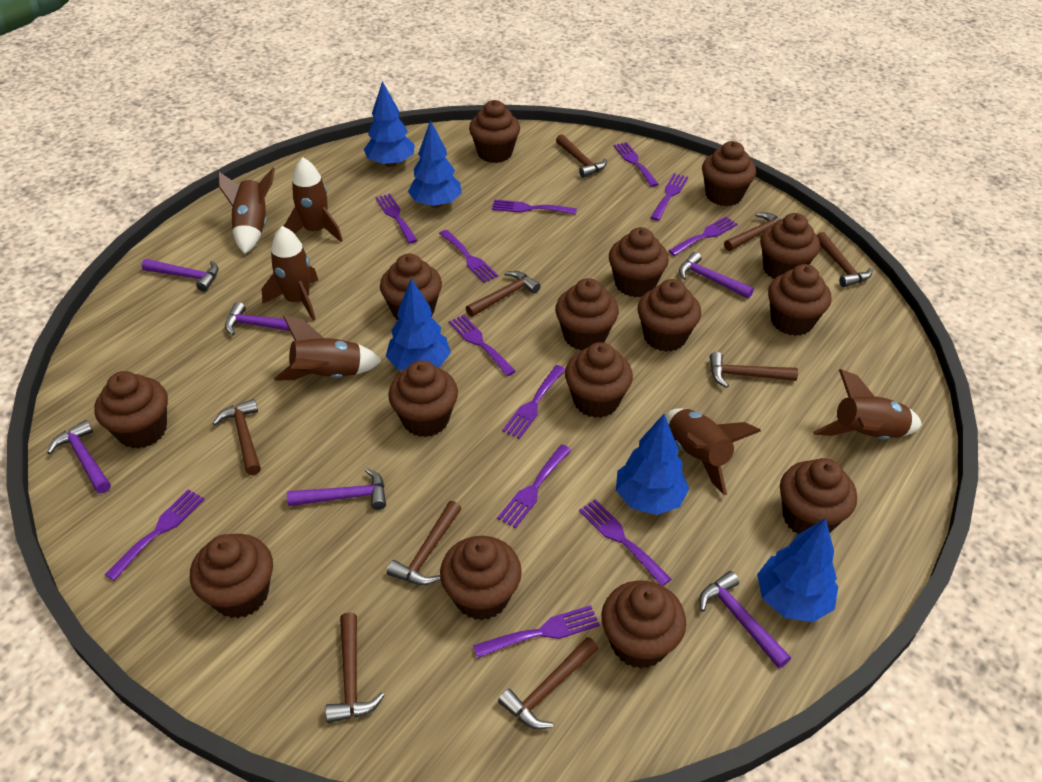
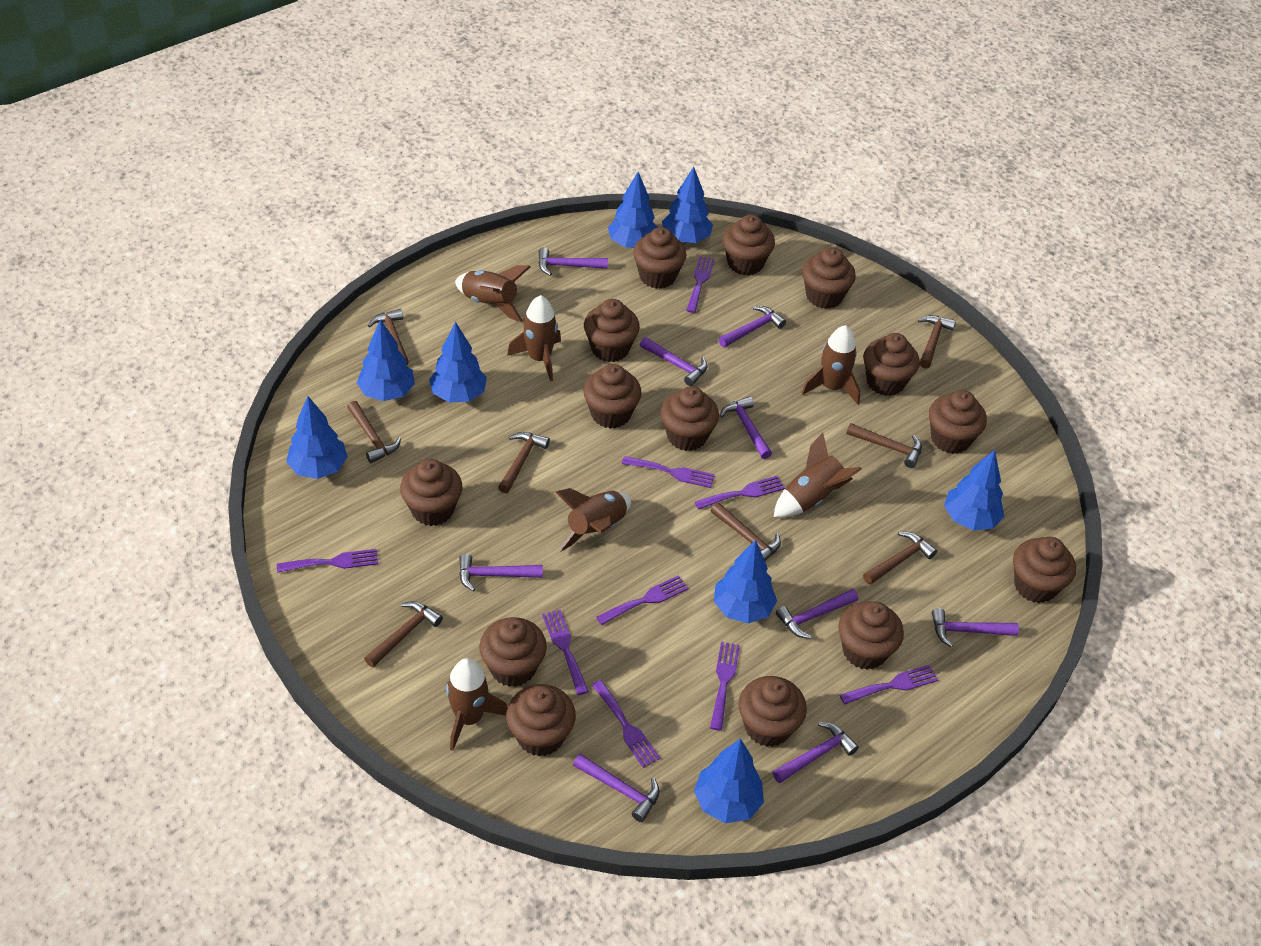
blue tree: 5 -> 8
brown cupcake: 15 -> 14
brown hammer: 9 -> 8
purple fork: 12 -> 9
purple hammer: 6 -> 9

